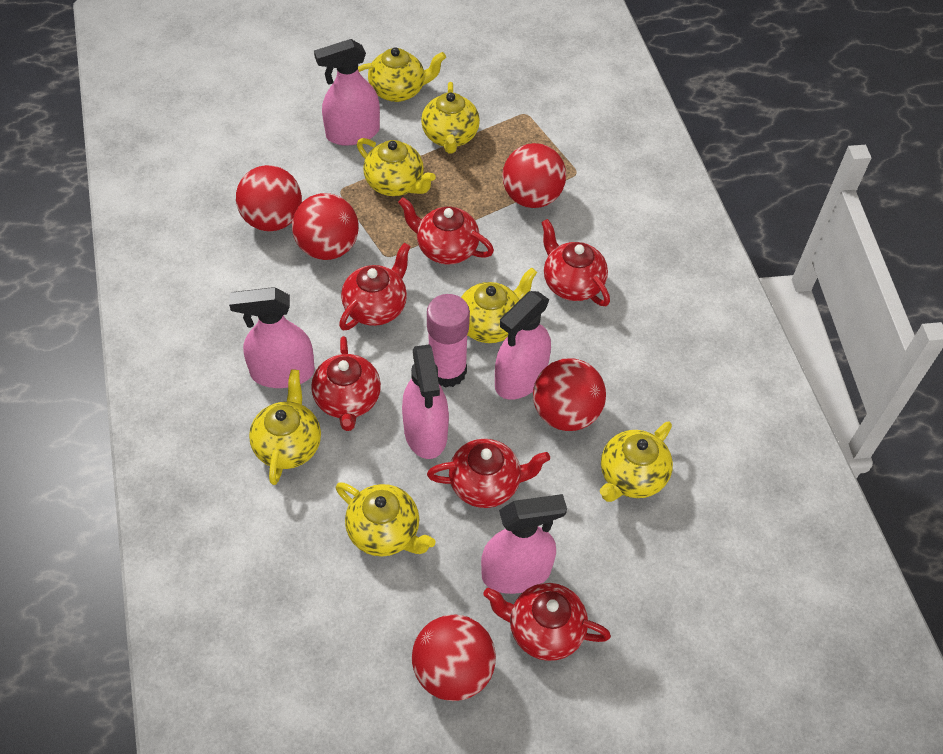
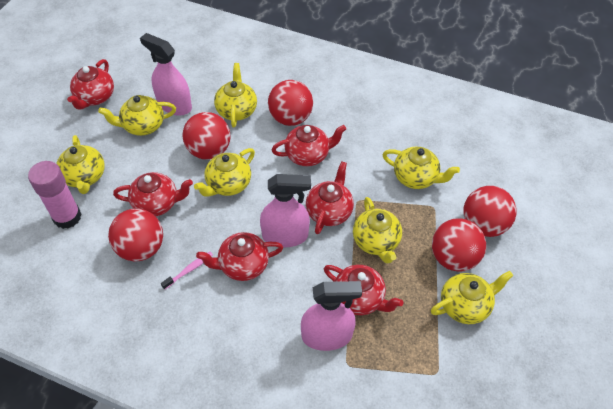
pink spray bottle: 5 -> 3
pink toothbrush: 0 -> 1

